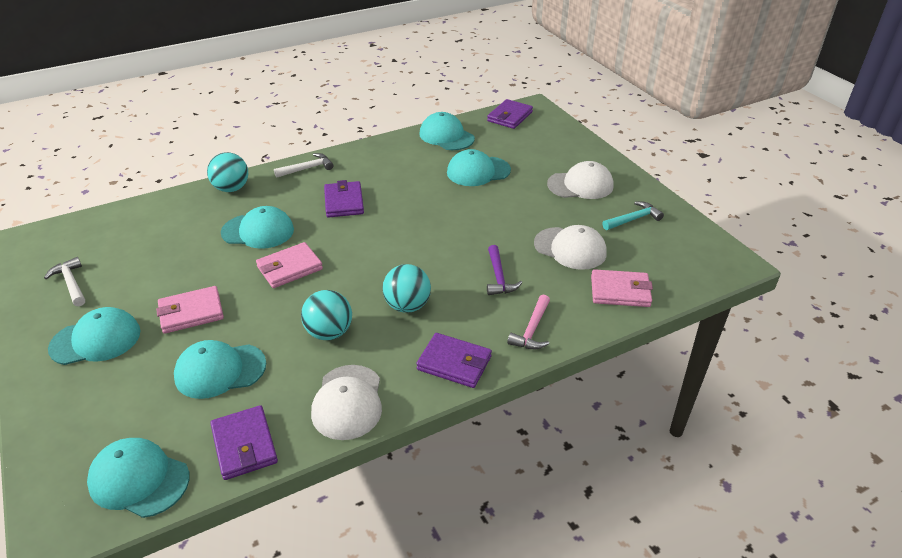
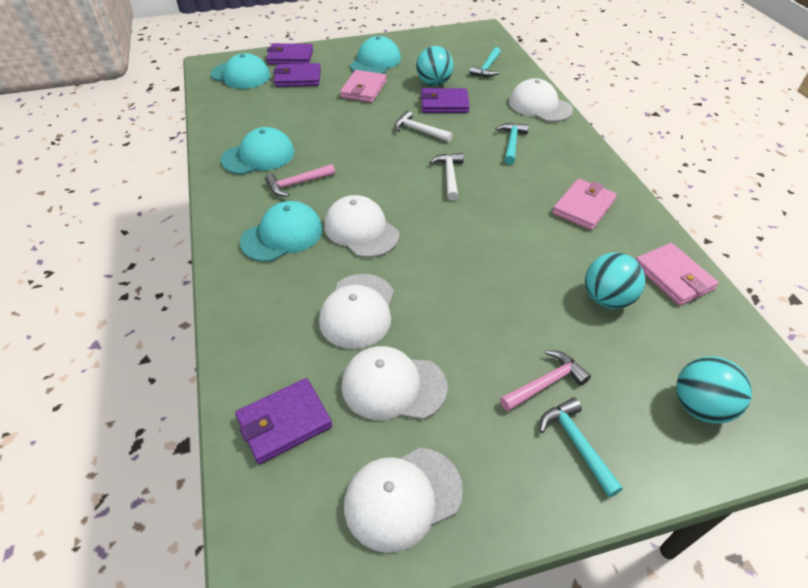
pink hammer: 1 -> 2
purple hammer: 1 -> 0
turquoise cap: 6 -> 4
turquoise hammer: 1 -> 3
white cap: 3 -> 5

